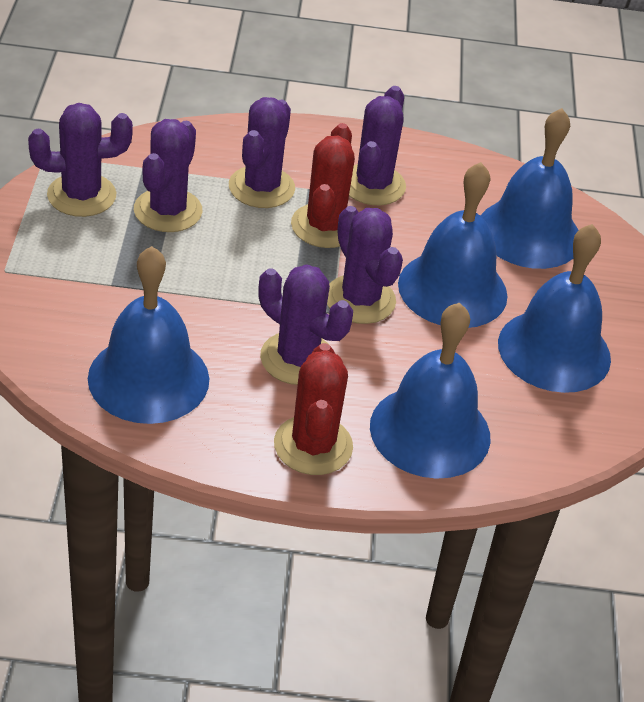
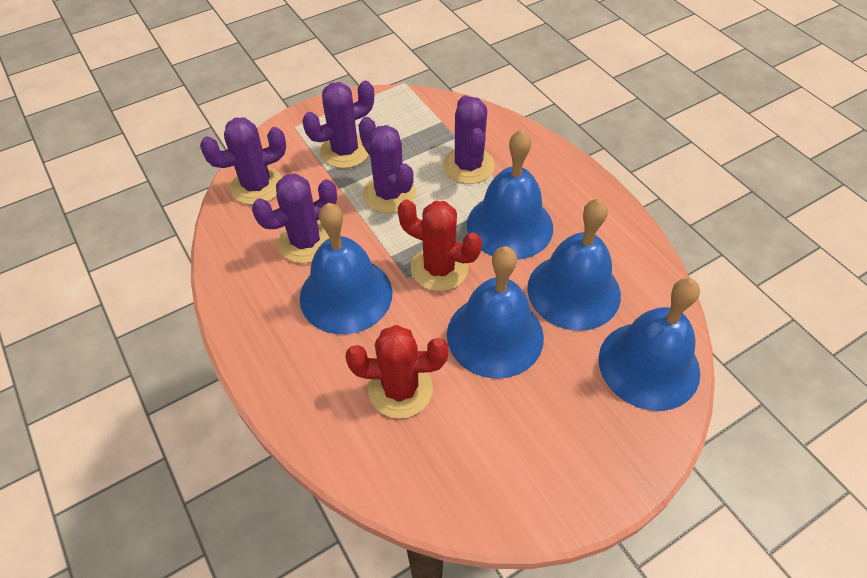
purple cactus: 6 -> 5

